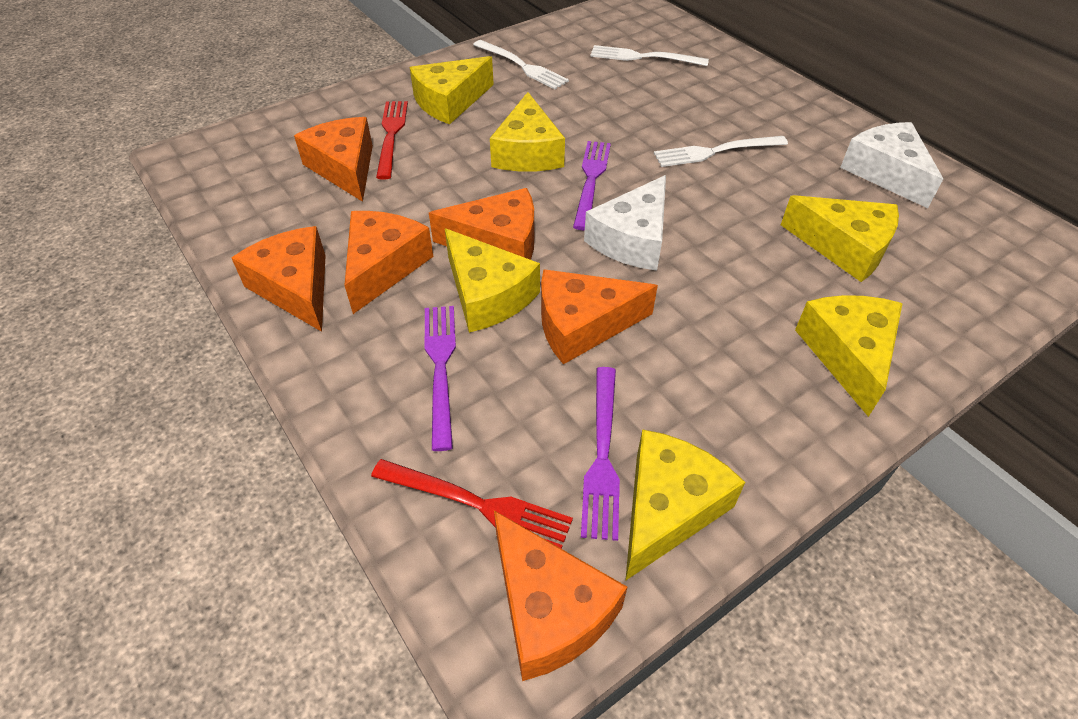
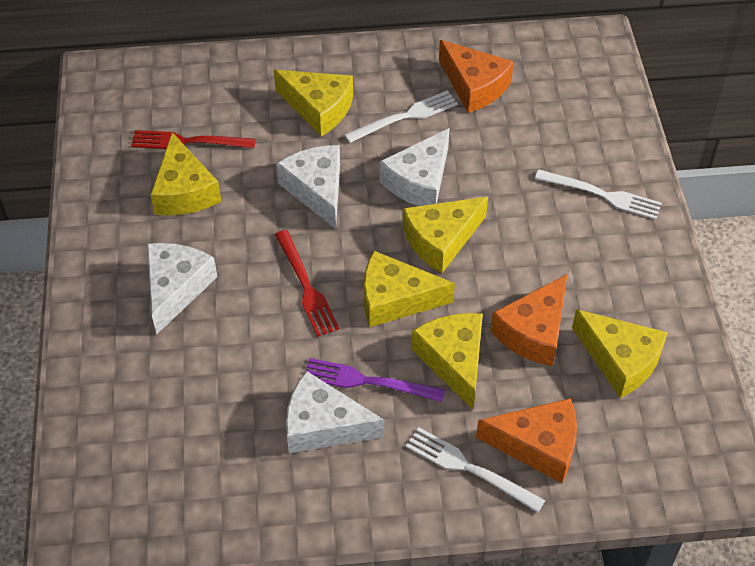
orange cheese: 6 -> 3
purple fork: 3 -> 1
white cheese: 2 -> 4

